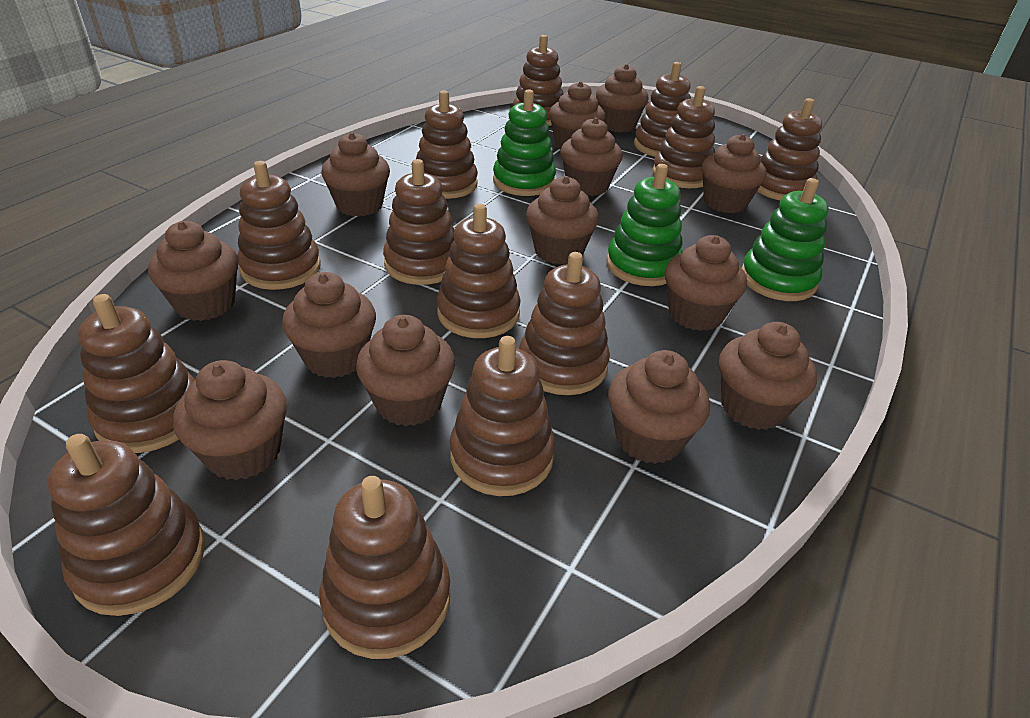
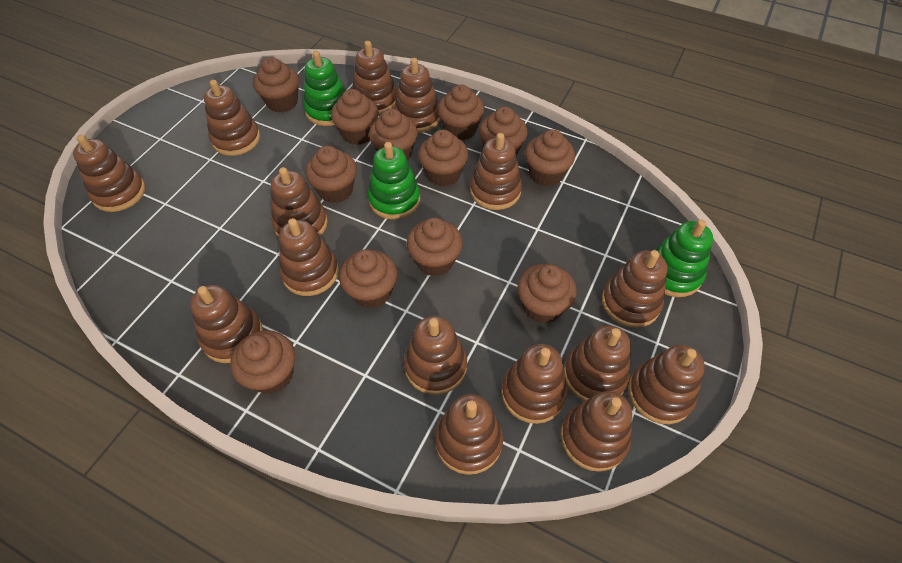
brown cupcake: 13 -> 12
brown stacking toy: 13 -> 15

